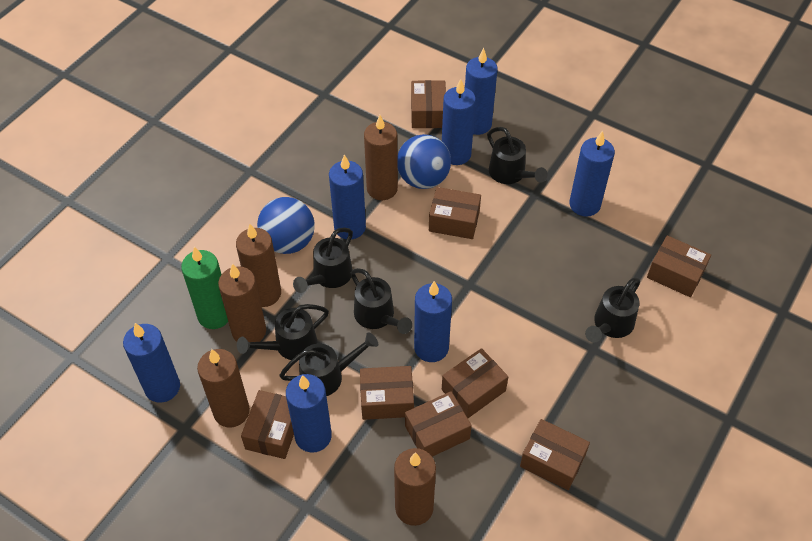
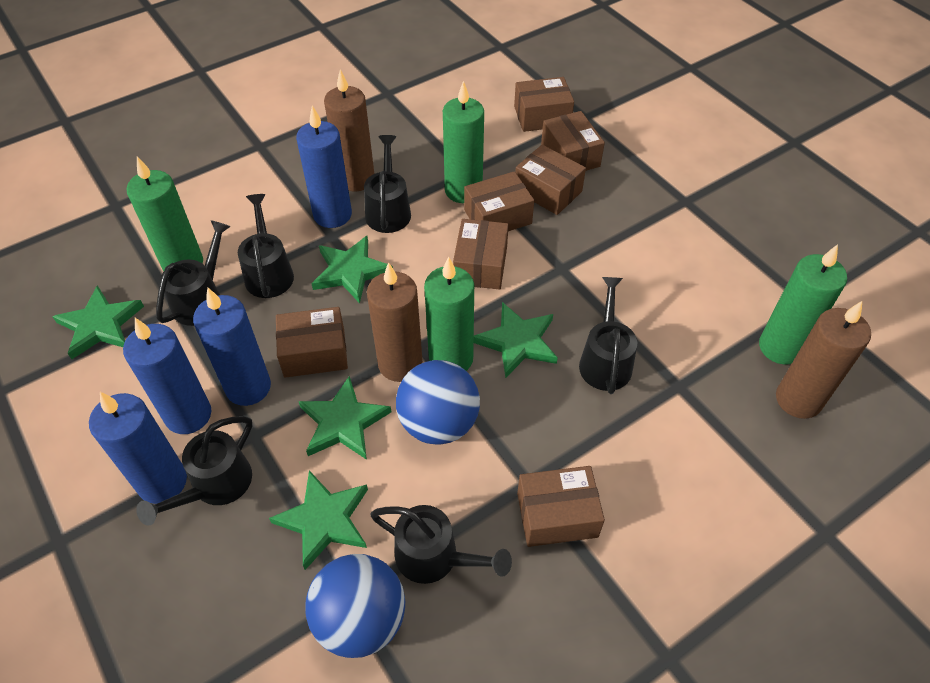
blue candle: 7 -> 4
brown box: 8 -> 7
brown candle: 5 -> 3
green candle: 1 -> 4
green star: 0 -> 5

